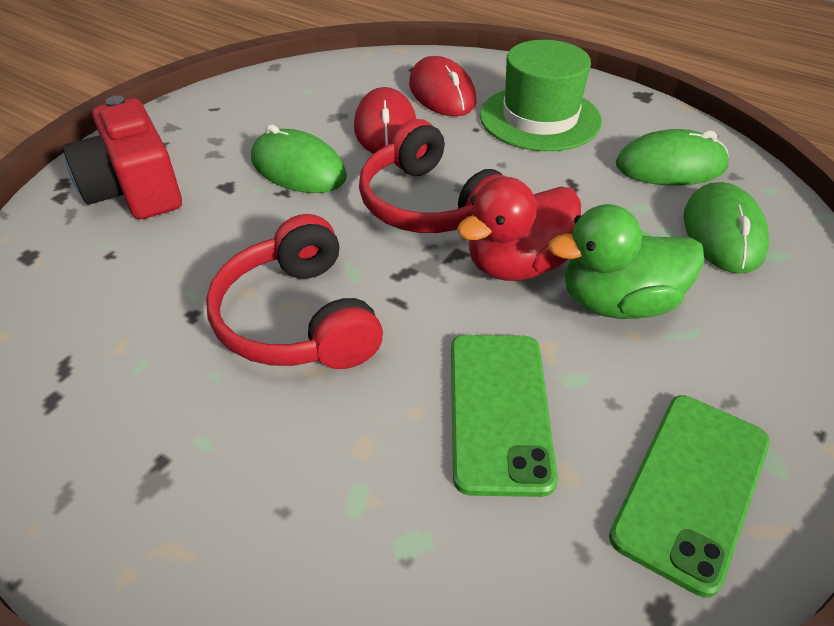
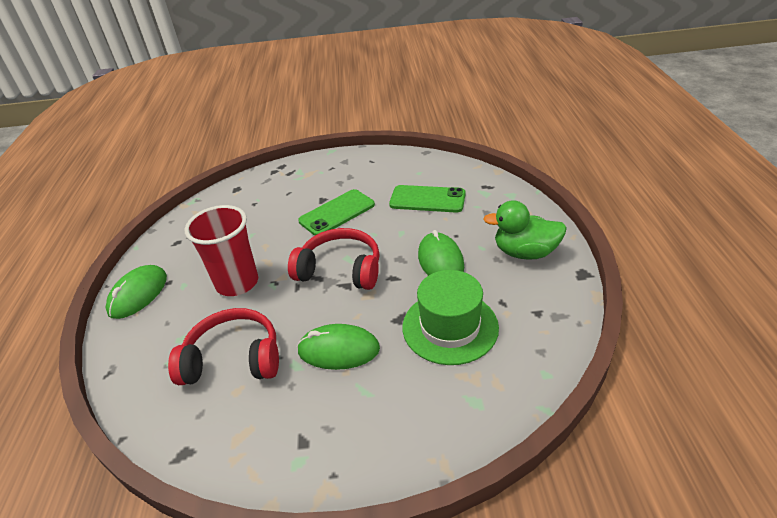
red camera: 1 -> 0
red cup: 0 -> 1
red duck: 1 -> 0
red mouse: 2 -> 0

